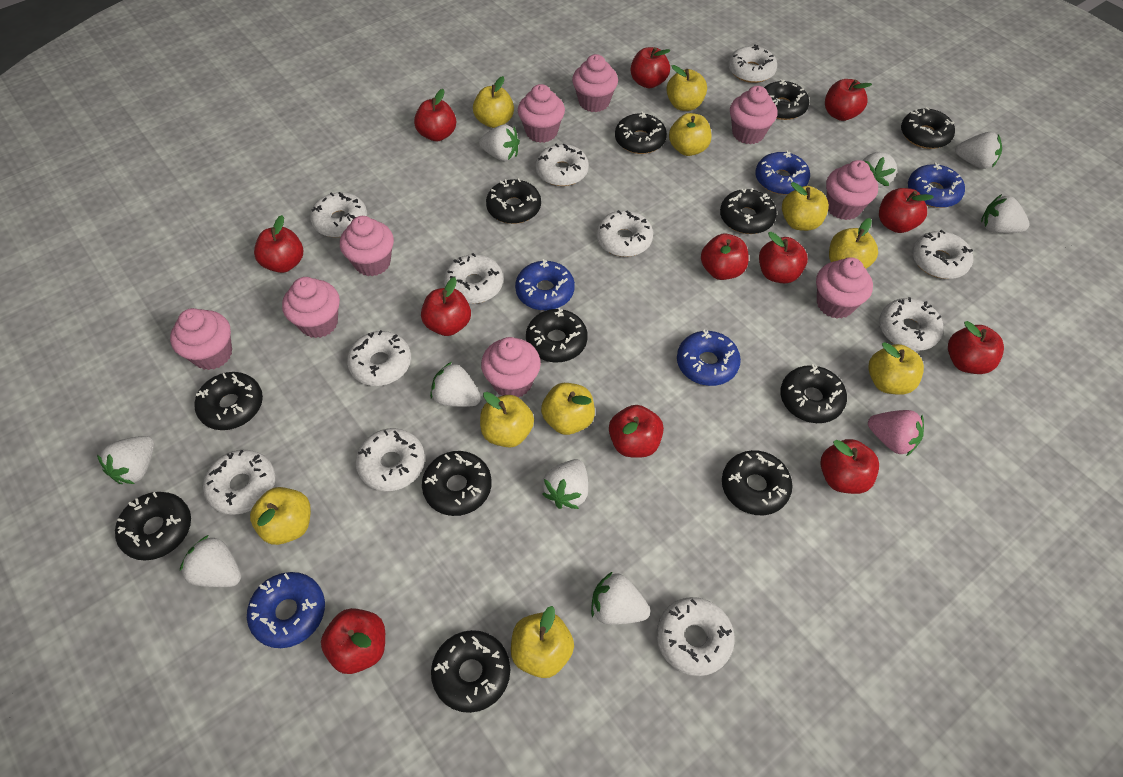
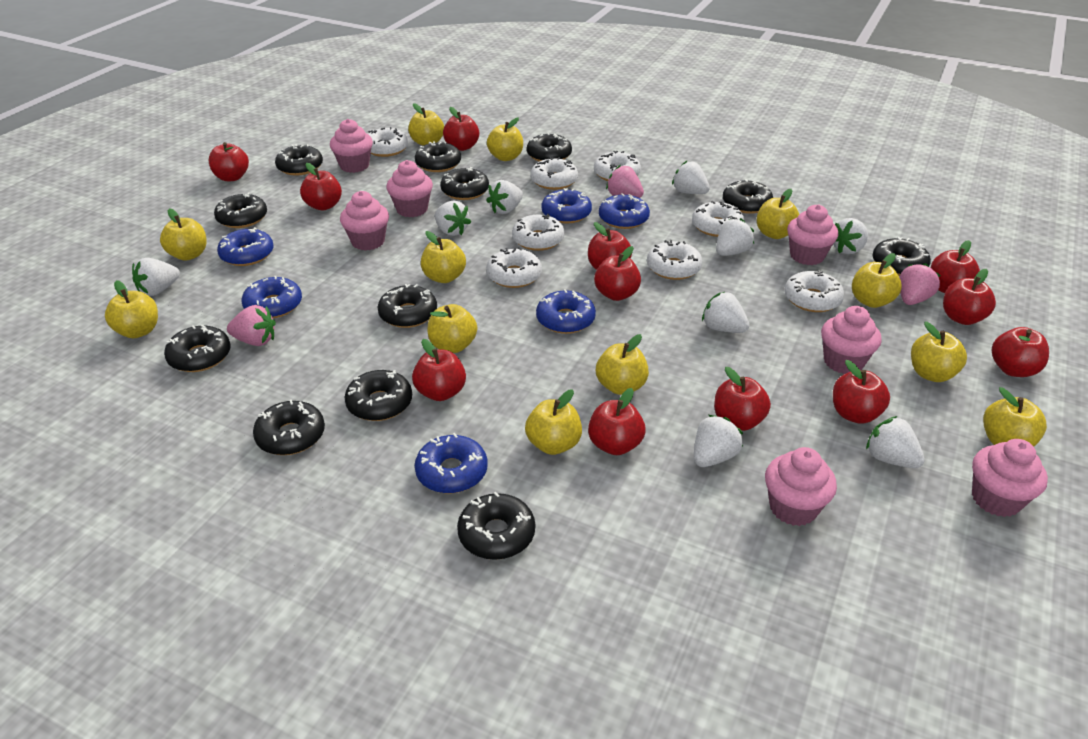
blue donut: 5 -> 6
pink cupcake: 9 -> 7
pink strawberry: 1 -> 3
white donut: 11 -> 8
yellow apple: 10 -> 12

